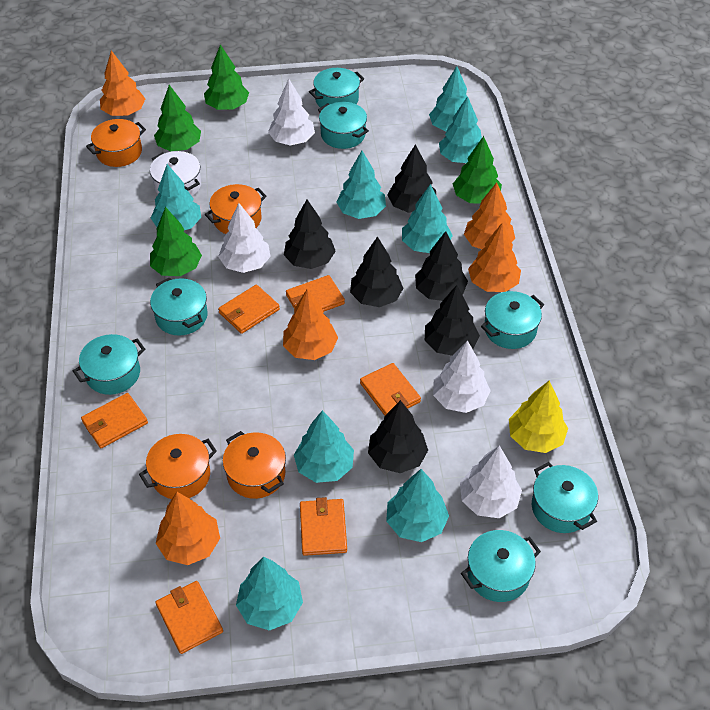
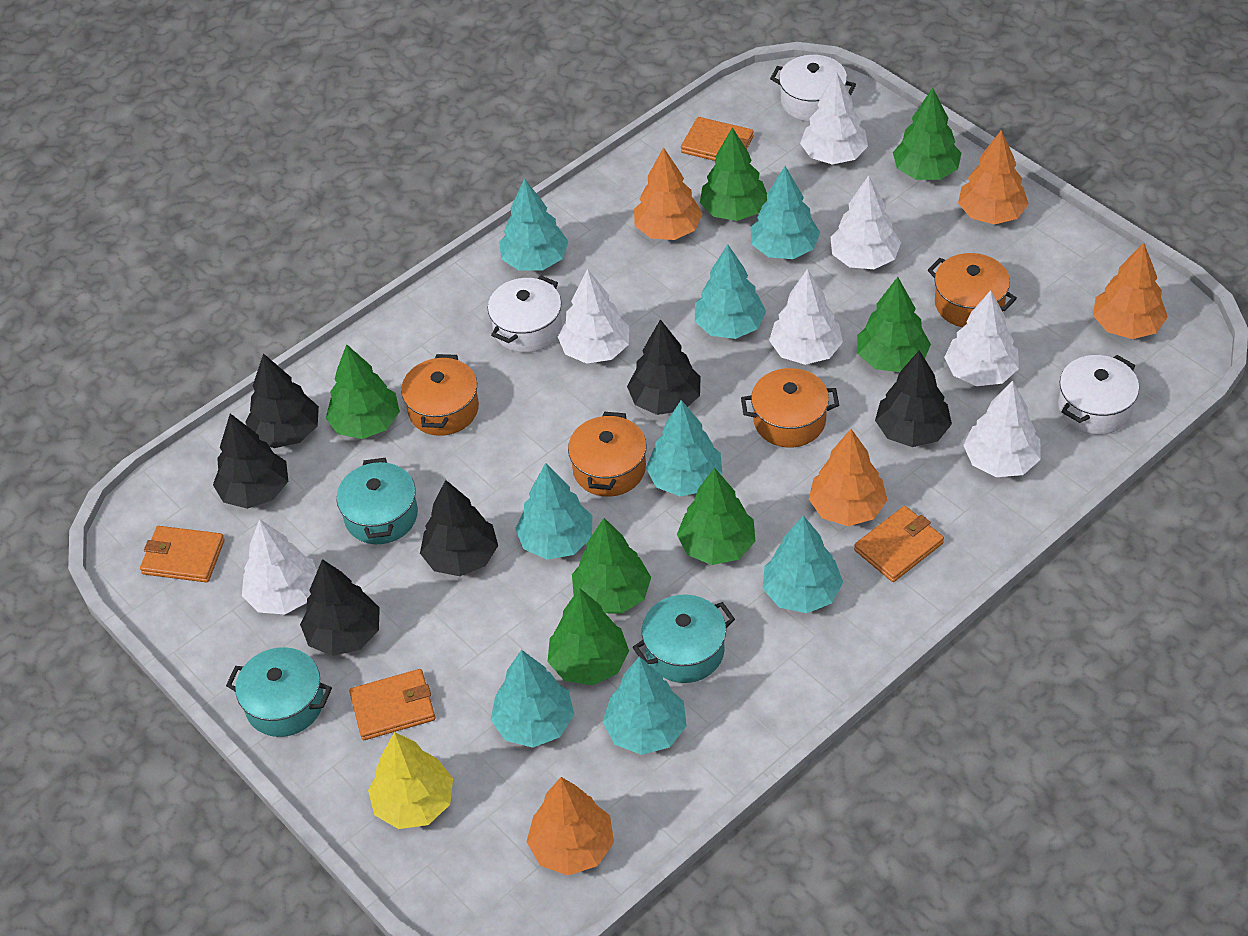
green tree: 4 -> 7
orange wallet: 6 -> 4
turquoise pot: 7 -> 3
white pot: 1 -> 3
white tree: 4 -> 7

